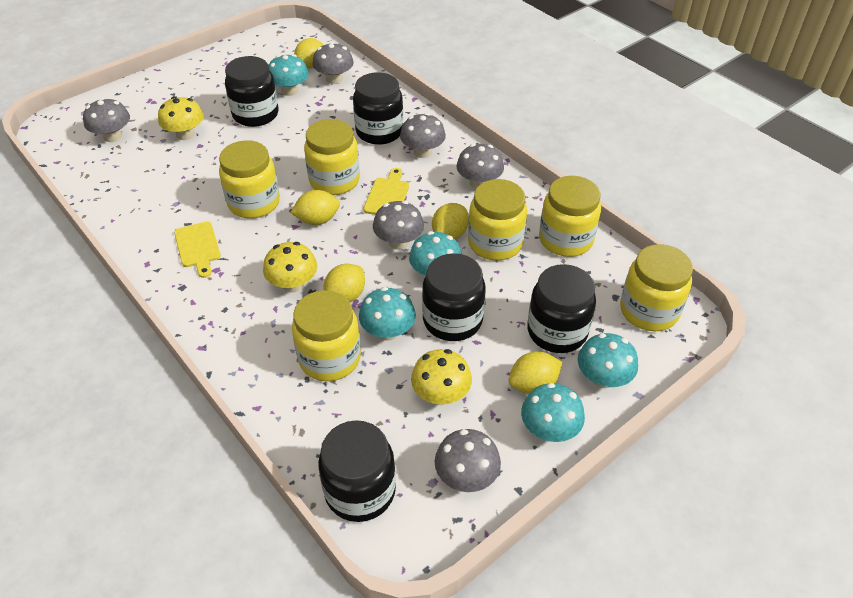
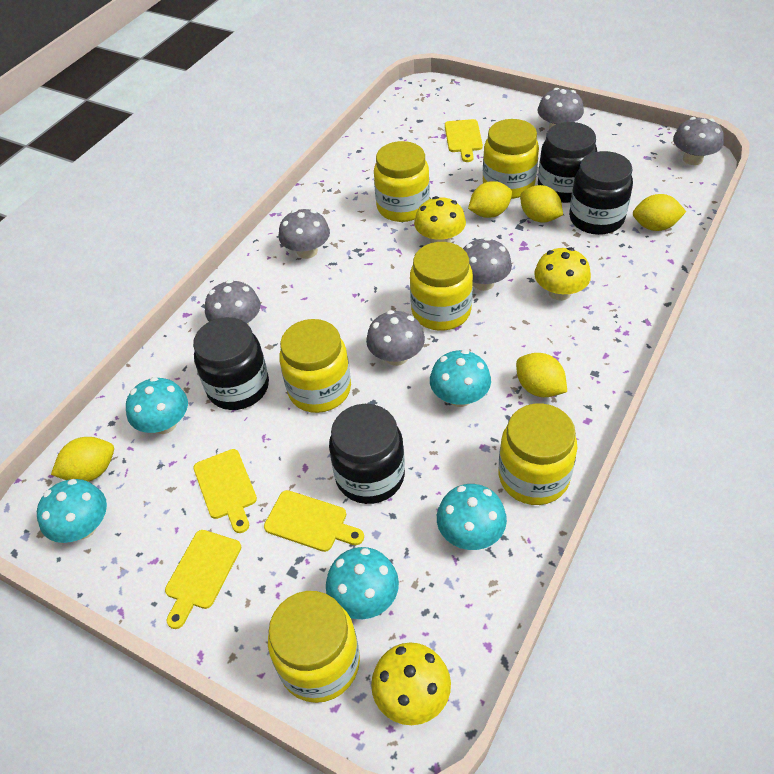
black jar: 5 -> 4
yellow cutting board: 2 -> 4

